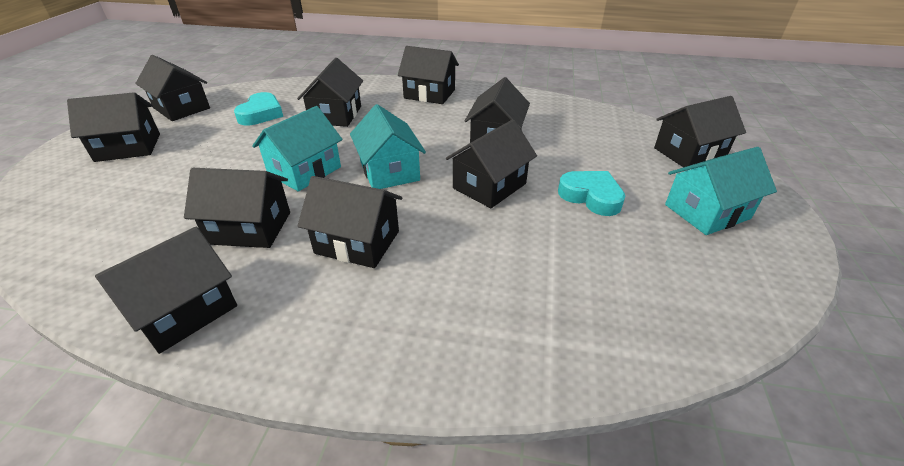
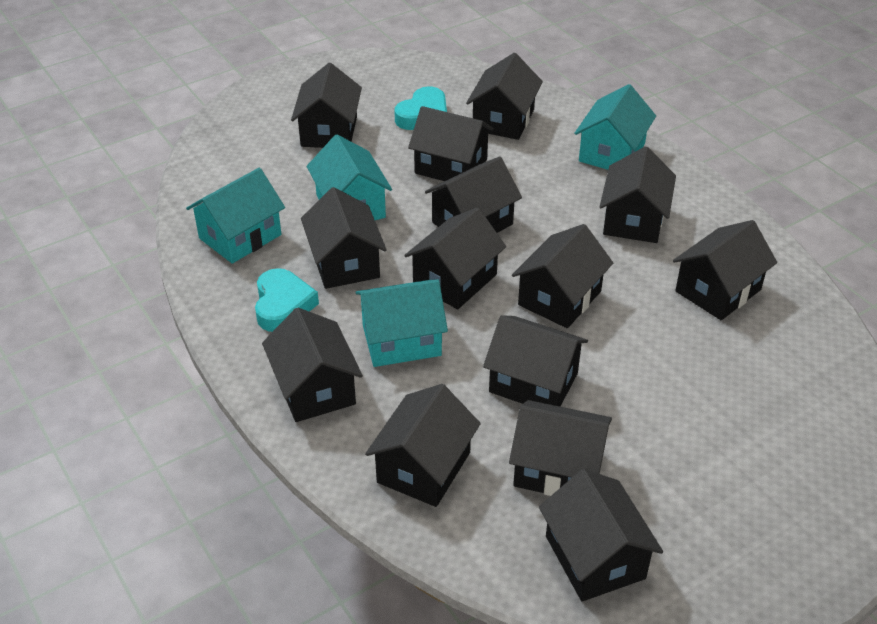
black house: 10 -> 14
turquoise house: 3 -> 4

